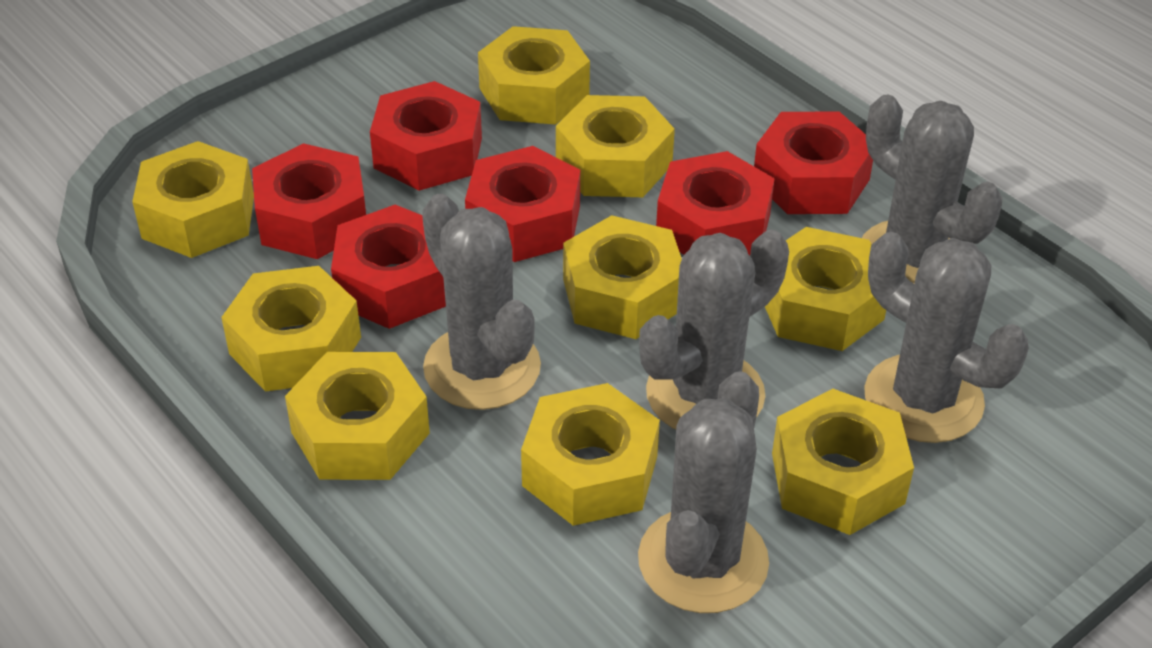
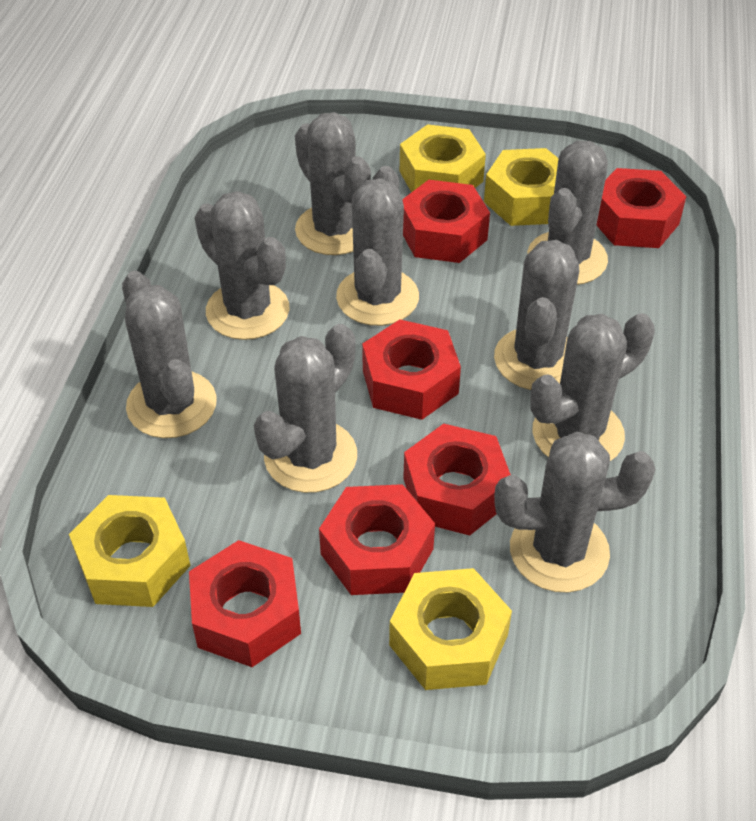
grey cactus: 5 -> 9
yellow nut: 9 -> 4

